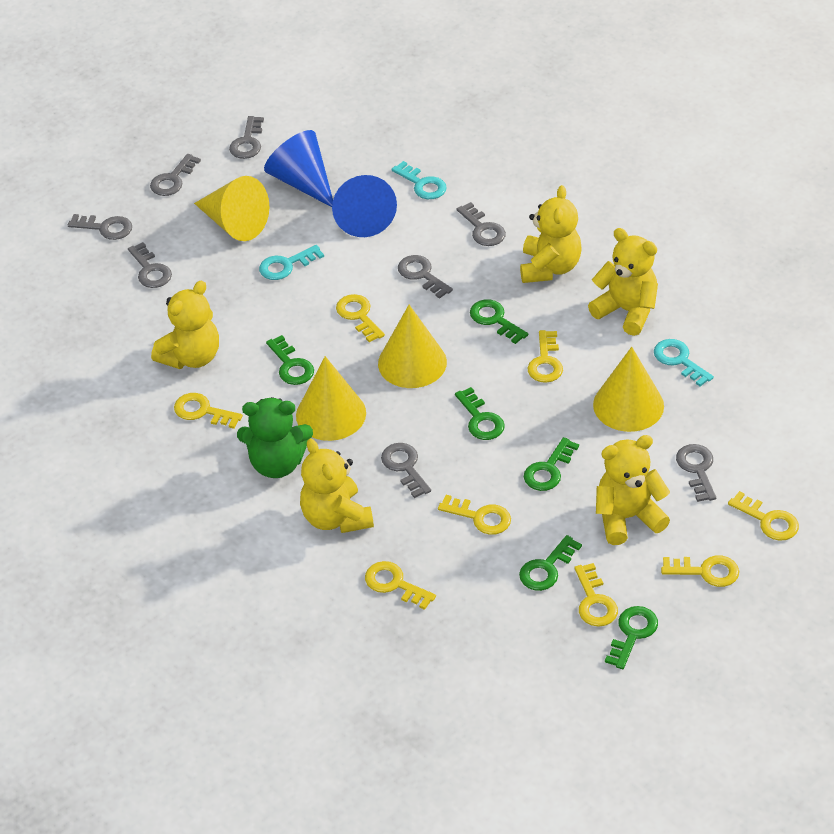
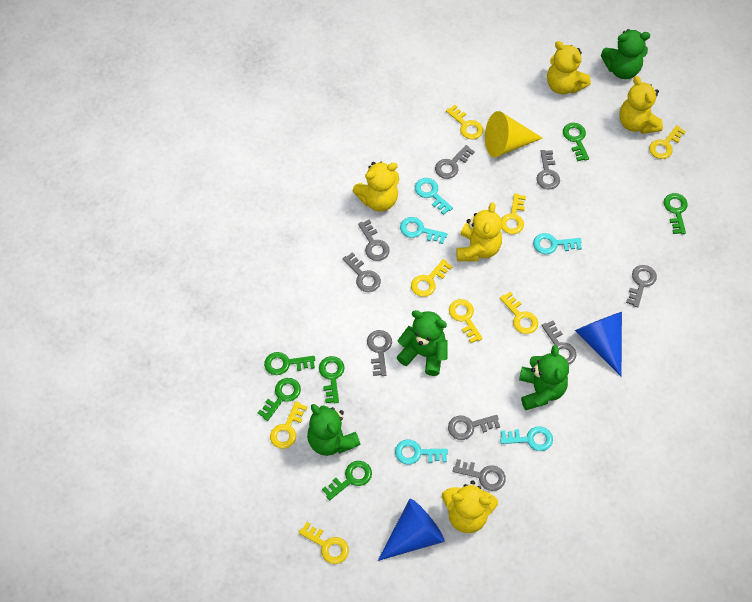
green teddy bear: 1 -> 4
grey key: 8 -> 9
turquoise key: 3 -> 5
yellow cone: 4 -> 1

